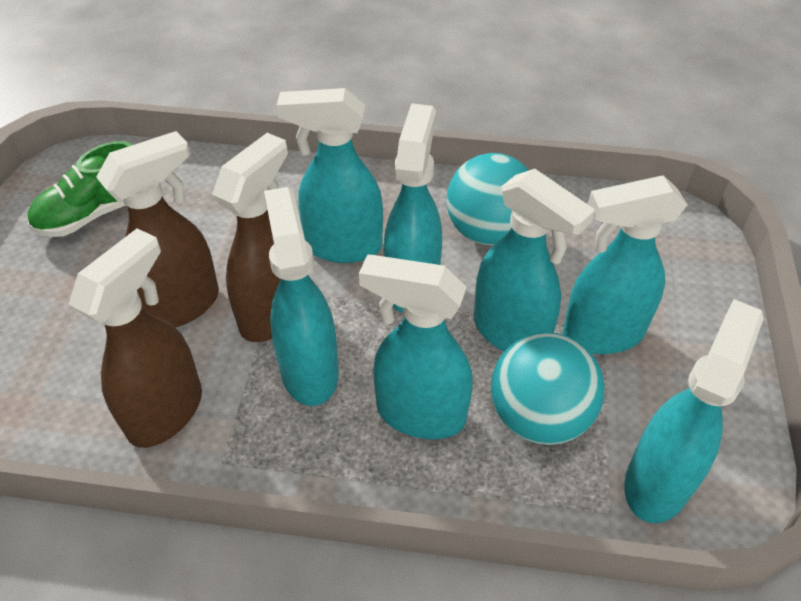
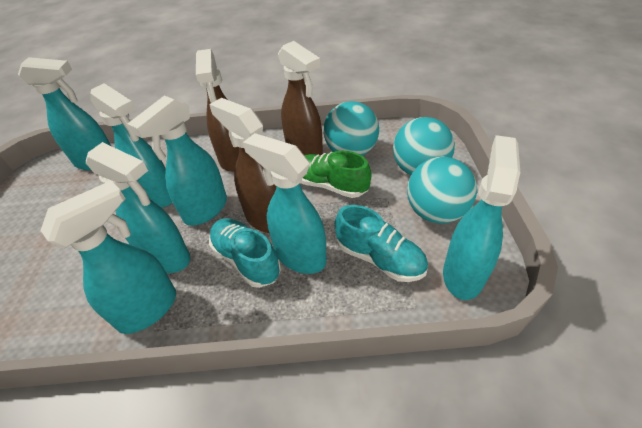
turquoise ball: 2 -> 3
turquoise shoe: 0 -> 2

